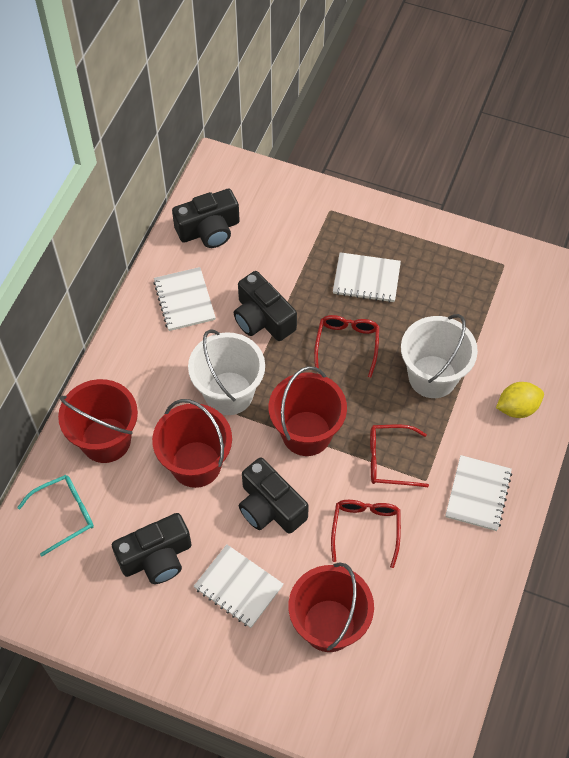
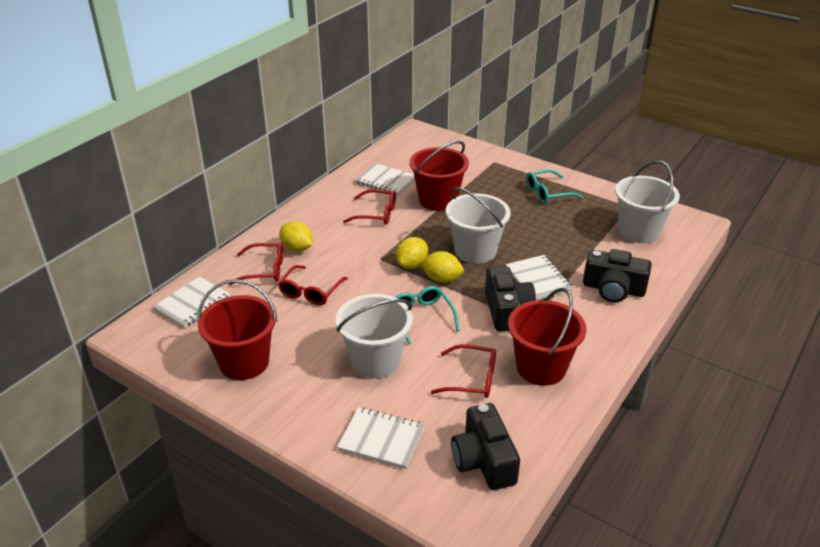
black camera: 4 -> 3
red bucket: 4 -> 3
red glasses: 3 -> 4
turquoise glasses: 1 -> 2
white bucket: 2 -> 3
yellow lemon: 1 -> 3

